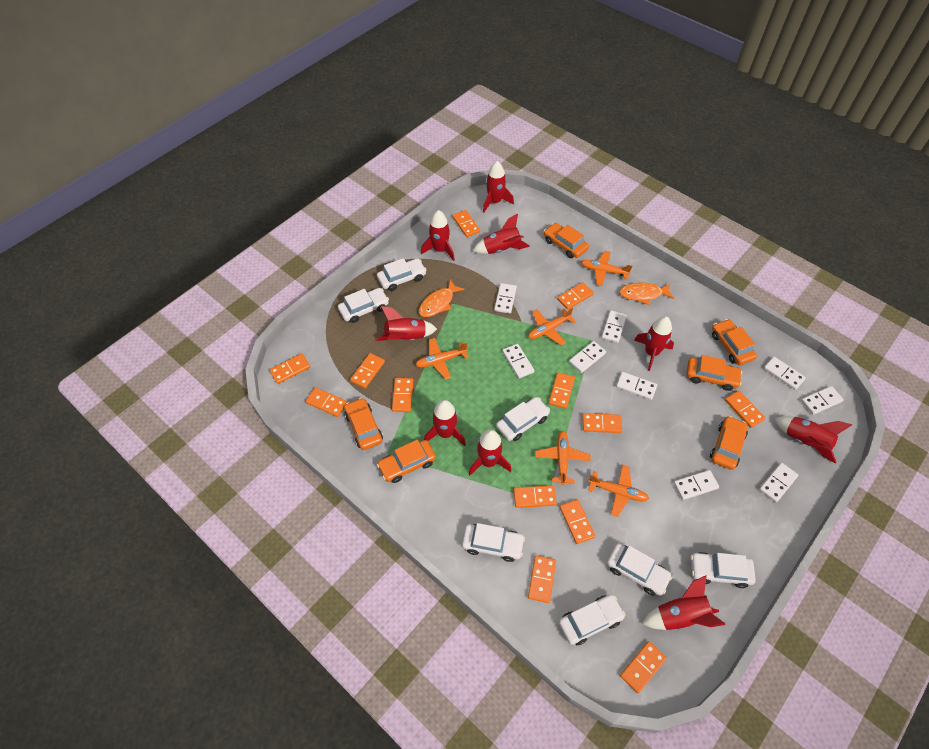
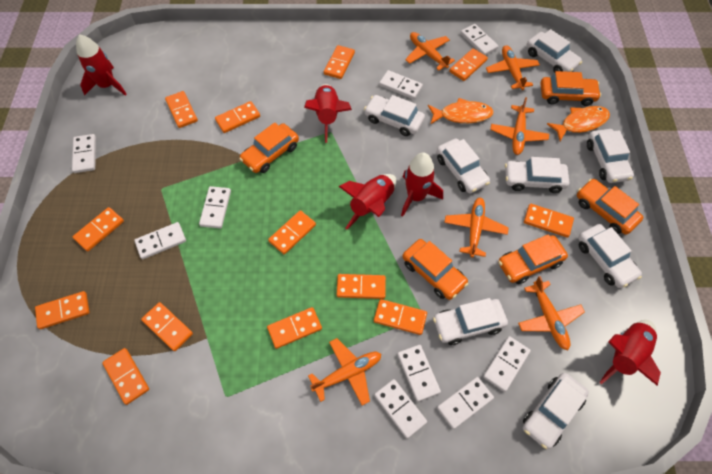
orange car: 6 -> 5
orange plane: 5 -> 6
red rocket: 9 -> 5
white car: 7 -> 8

